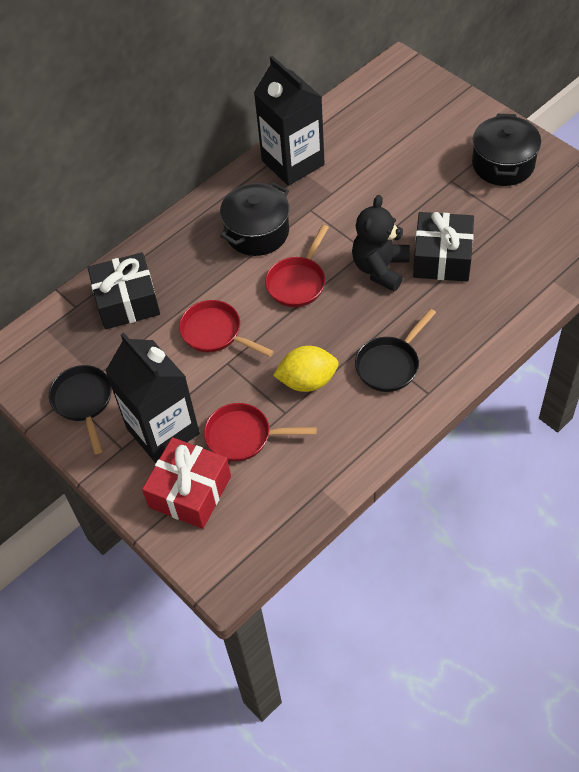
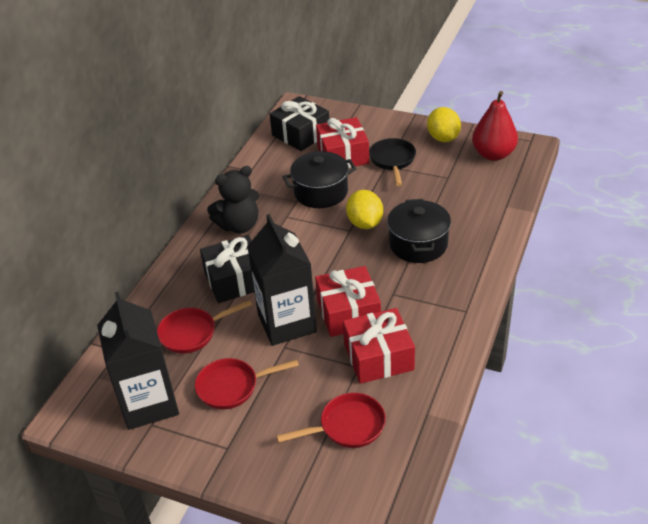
black pan: 2 -> 1
red gift: 1 -> 3
red pear: 0 -> 1
yellow lemon: 1 -> 2

